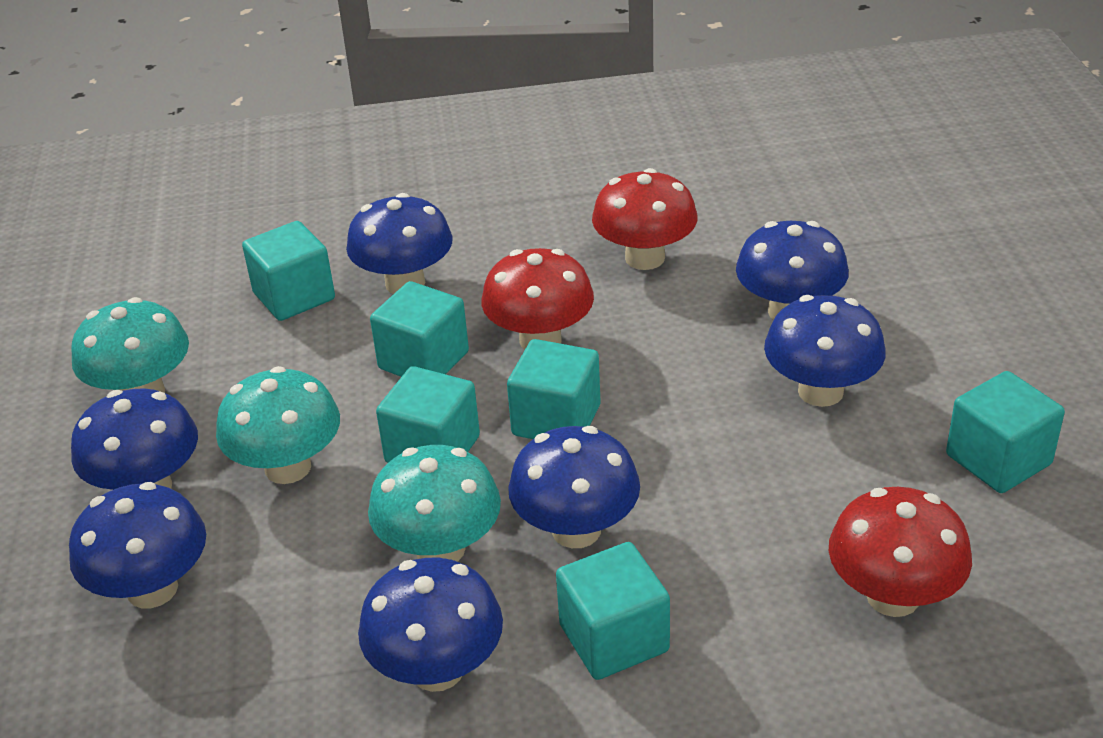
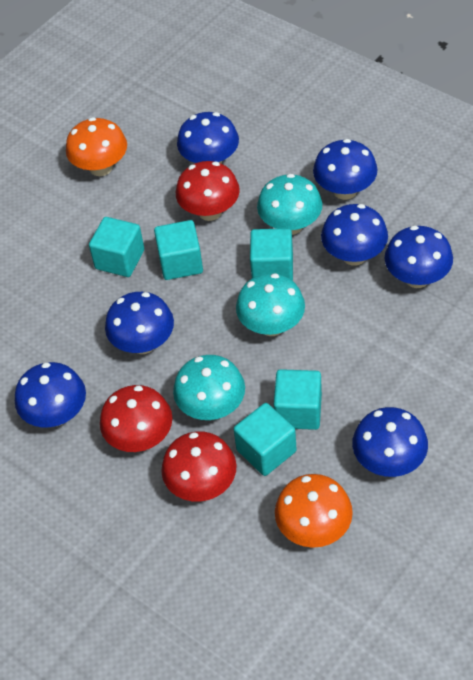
orange mushroom: 0 -> 2
turquoise cube: 6 -> 5

